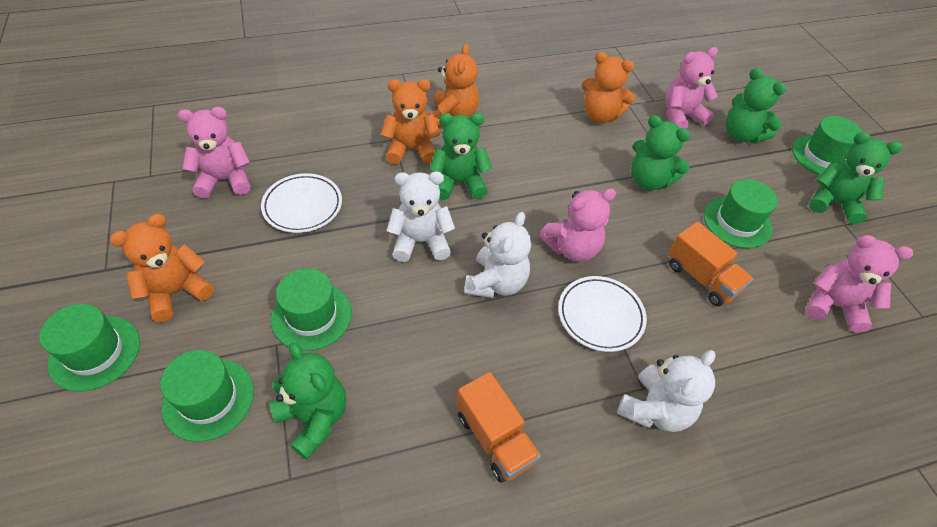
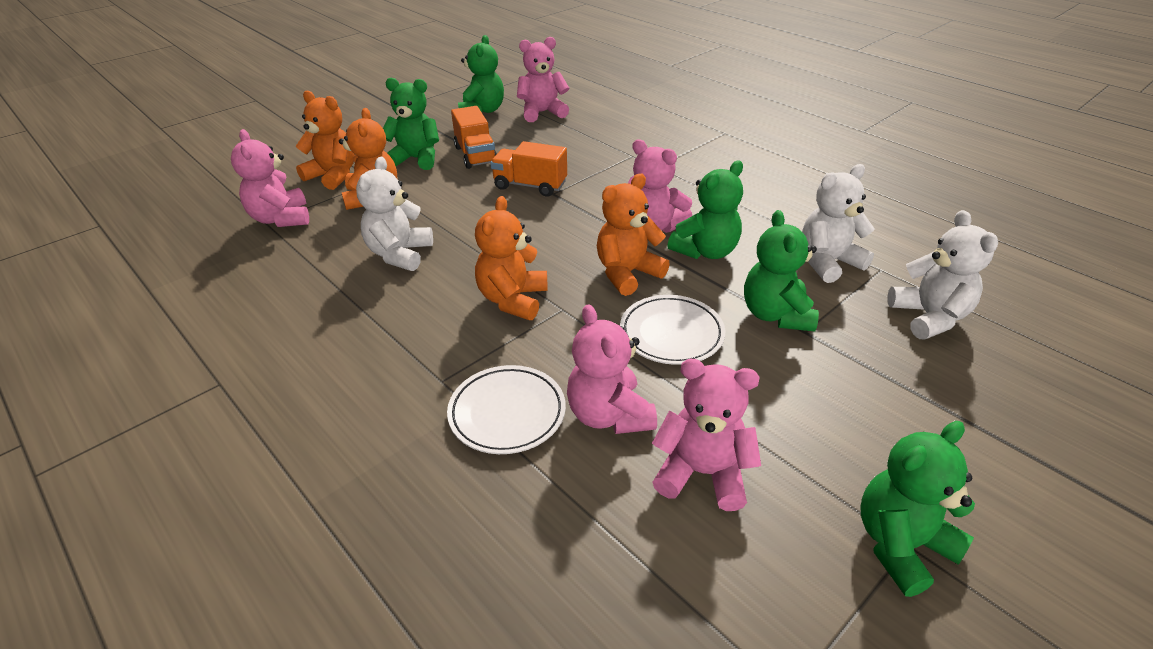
green hat: 5 -> 0
pink teddy bear: 4 -> 5

